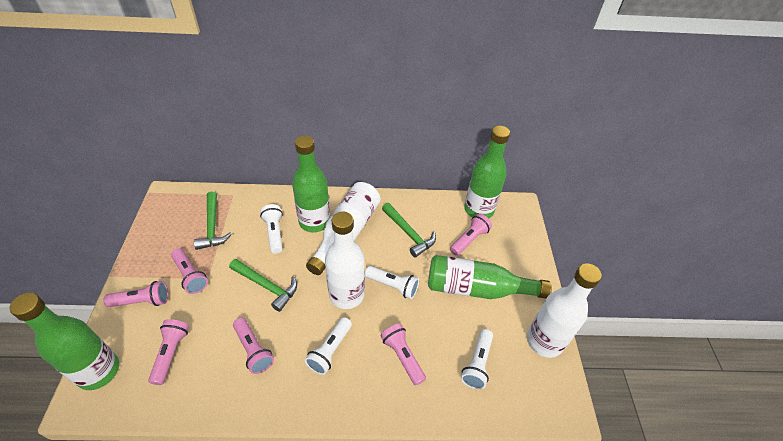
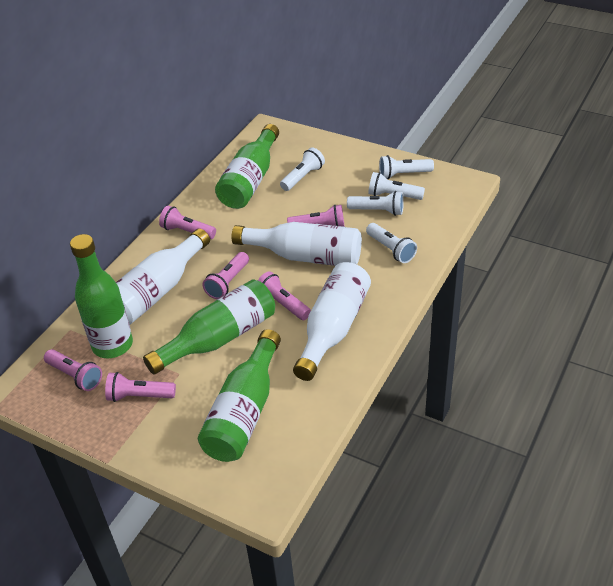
green hammer: 3 -> 0
white flashlight: 4 -> 5

